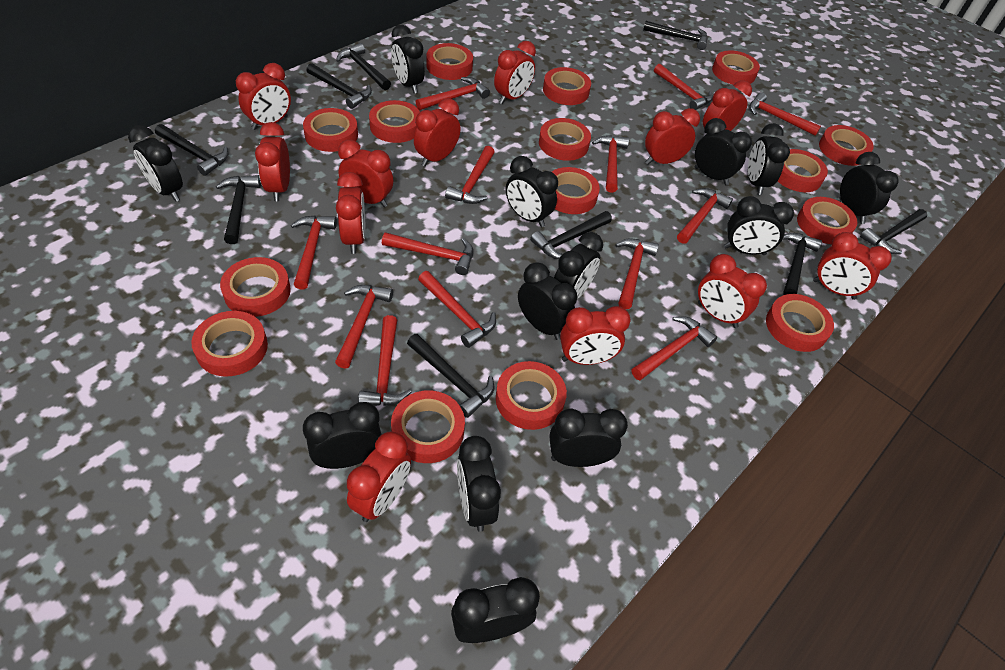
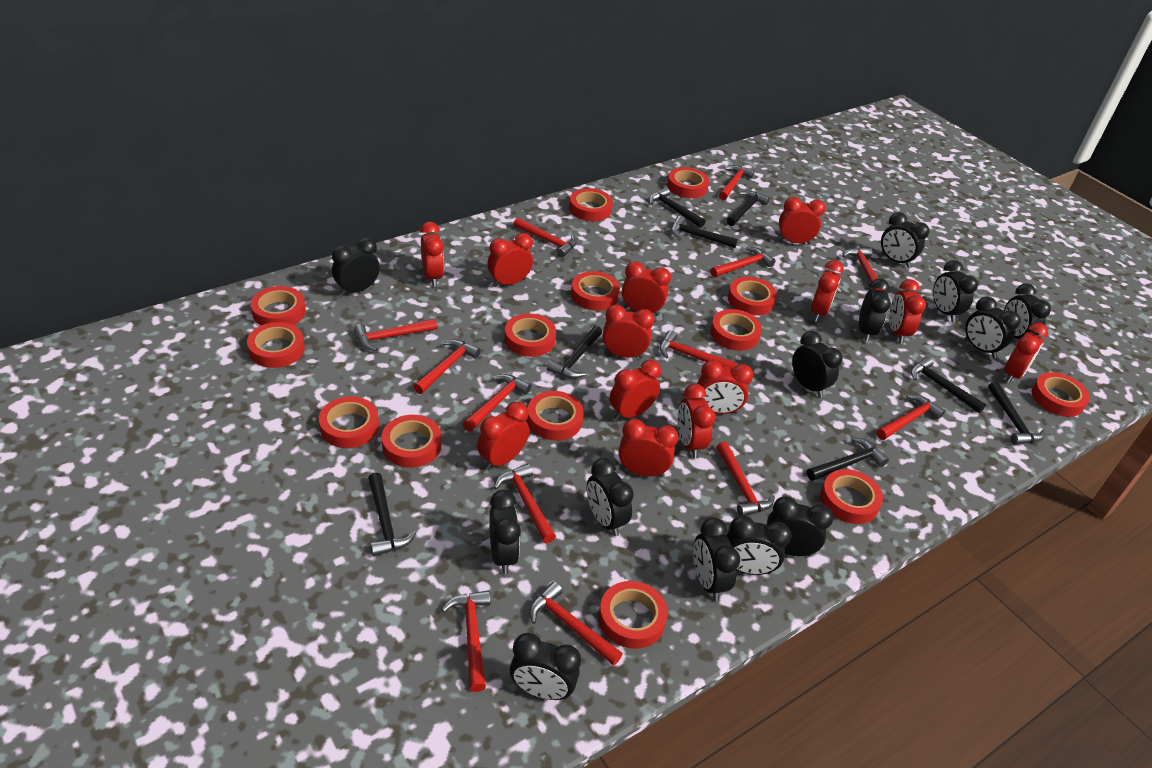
black hammer: 9 -> 8
red clock: 12 -> 13
red tape: 15 -> 14

